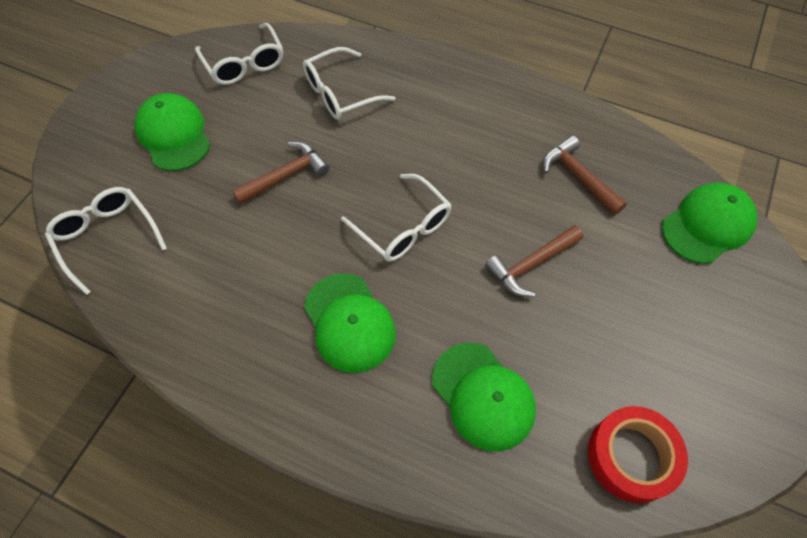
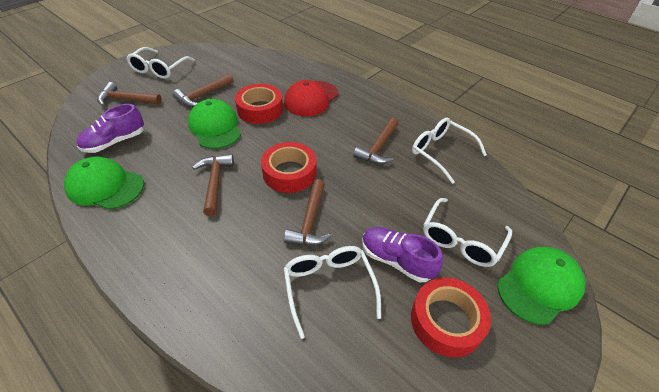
brown hammer: 3 -> 5
green cap: 4 -> 3
purple shoe: 0 -> 2
red cap: 0 -> 1
red tape: 1 -> 3

